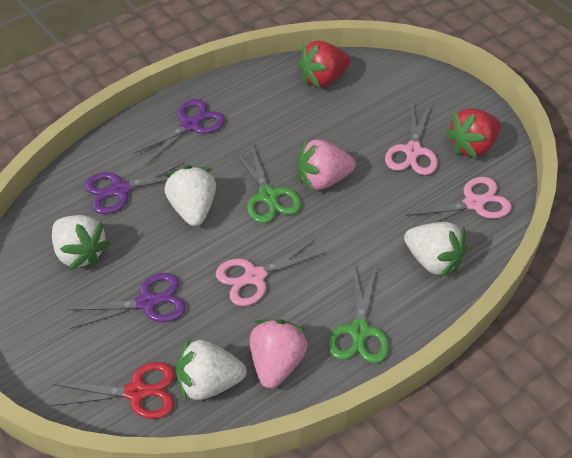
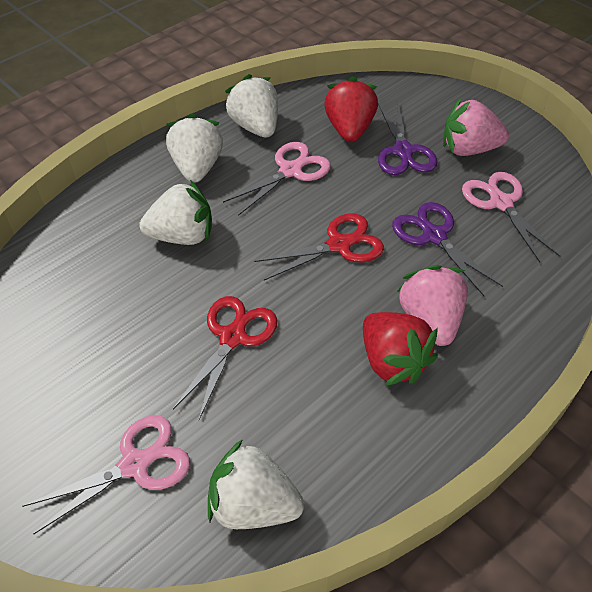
green scissors: 2 -> 0
purple scissors: 3 -> 2
red scissors: 1 -> 2

